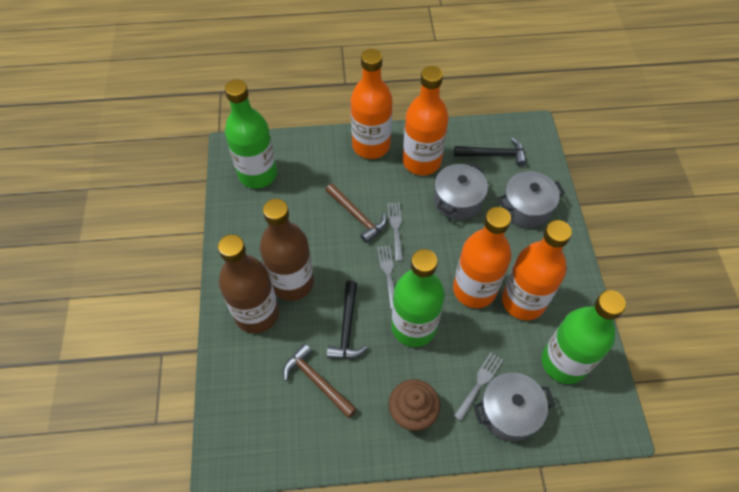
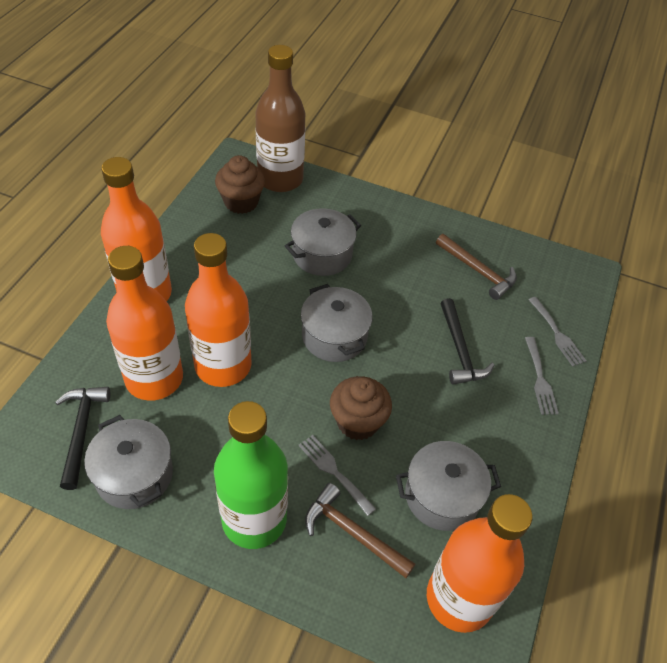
brown bottle: 2 -> 1
brown cupcake: 1 -> 2
green bottle: 3 -> 1
grey pot: 3 -> 4

